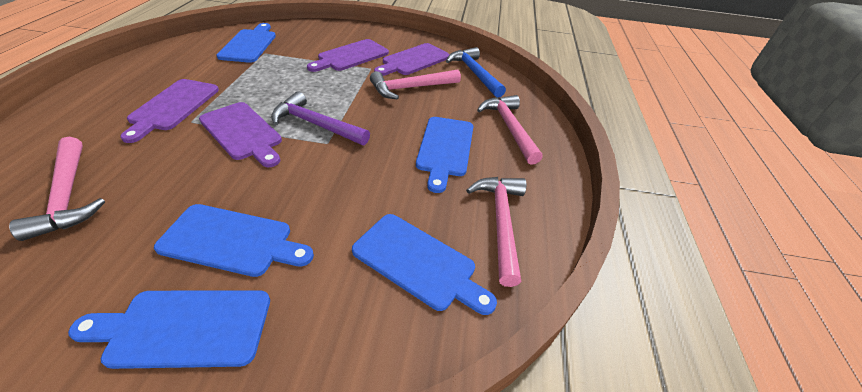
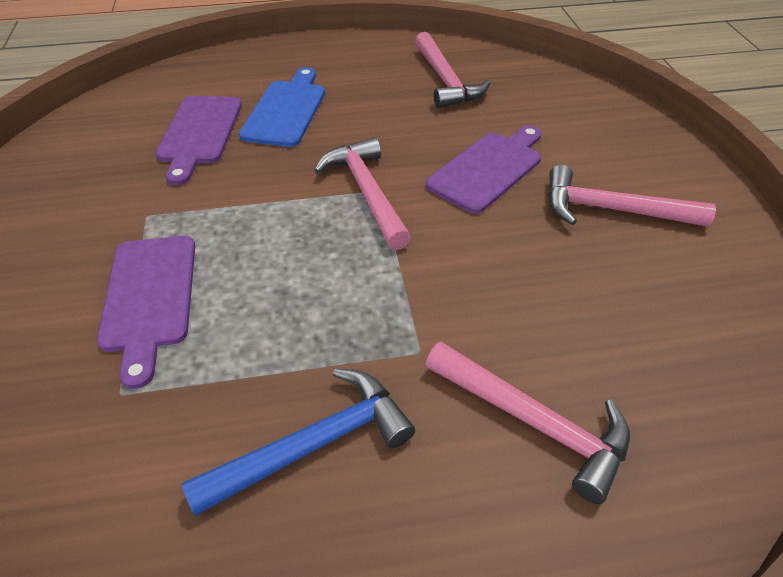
blue cutting board: 5 -> 1
purple cutting board: 4 -> 3
purple hammer: 1 -> 0

